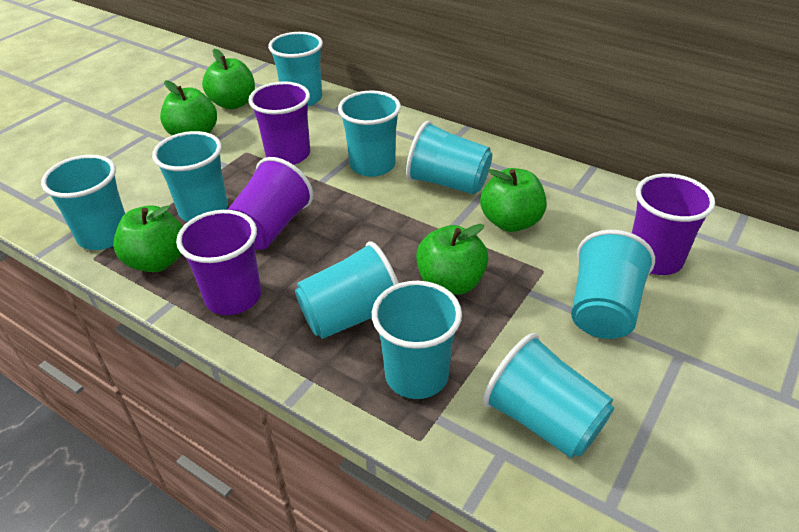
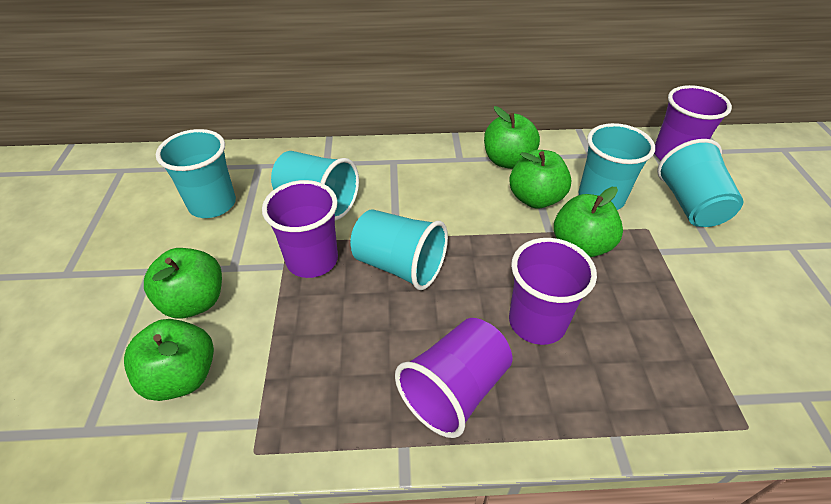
turquoise cup: 9 -> 5

